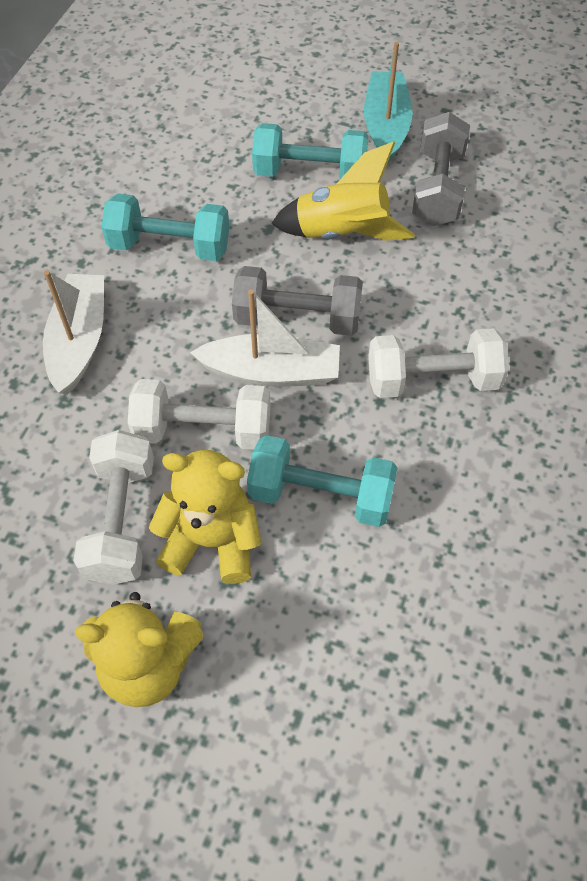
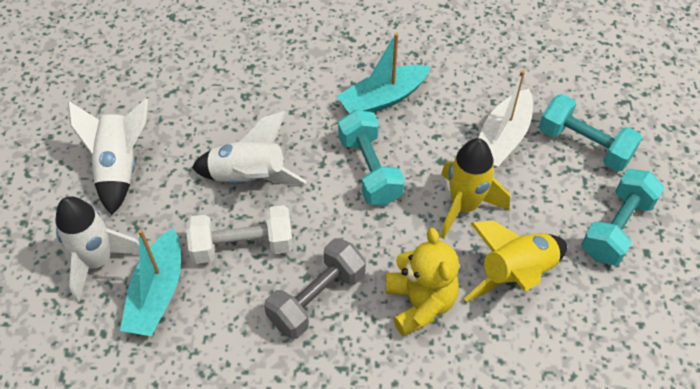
grey dumbbell: 2 -> 1
turquoise boat: 1 -> 2
white boat: 2 -> 1
white dumbbell: 3 -> 1
white rocket: 0 -> 3
yellow rocket: 1 -> 2
yellow teddy bear: 2 -> 1

